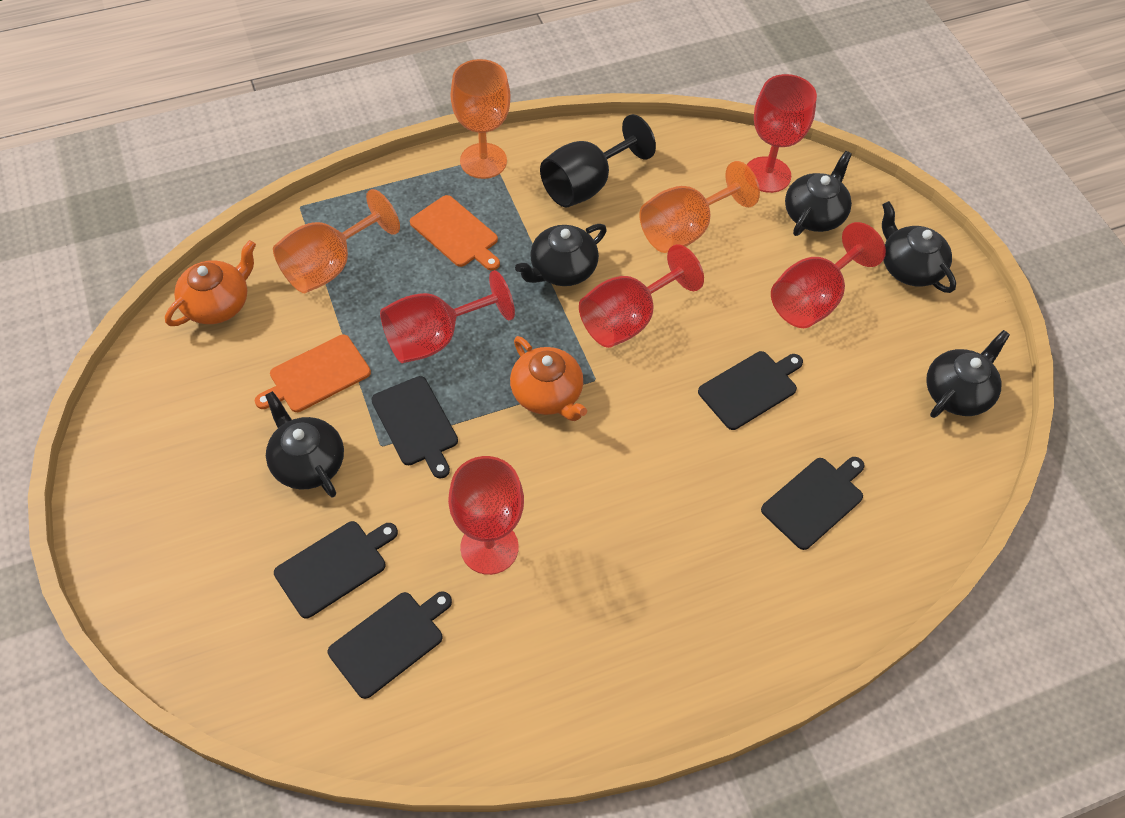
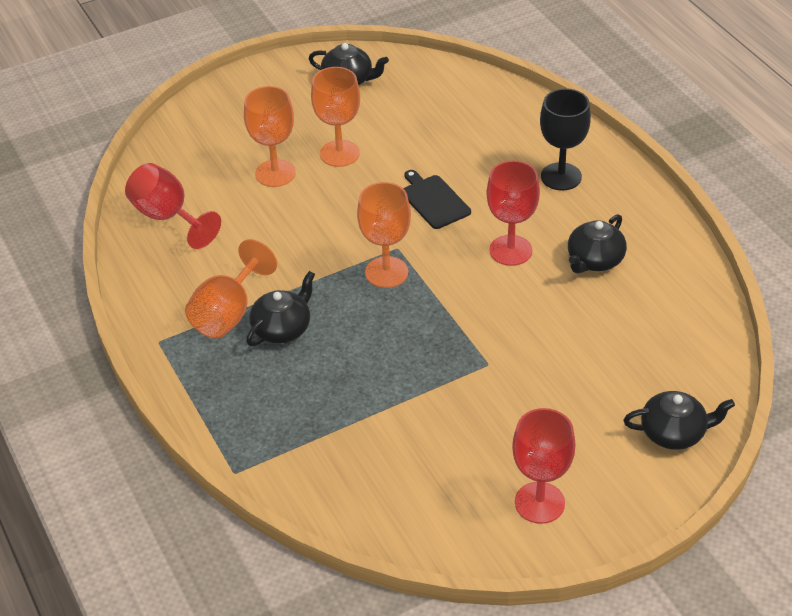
black cutting board: 5 -> 1
black teapot: 5 -> 4
orange cutting board: 2 -> 0
orange goblet: 3 -> 4
orange teapot: 2 -> 0
red goblet: 5 -> 3

